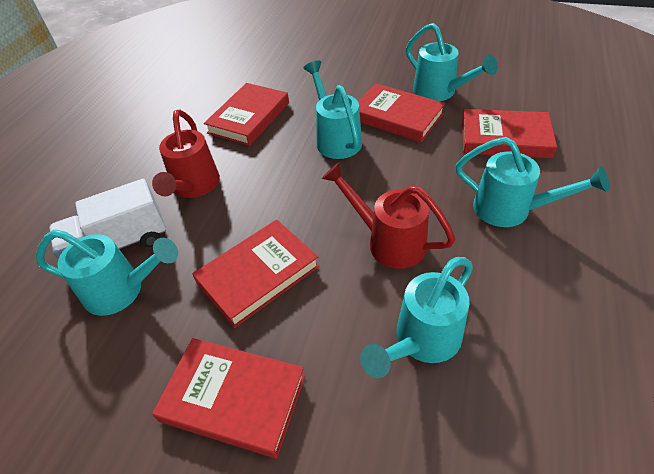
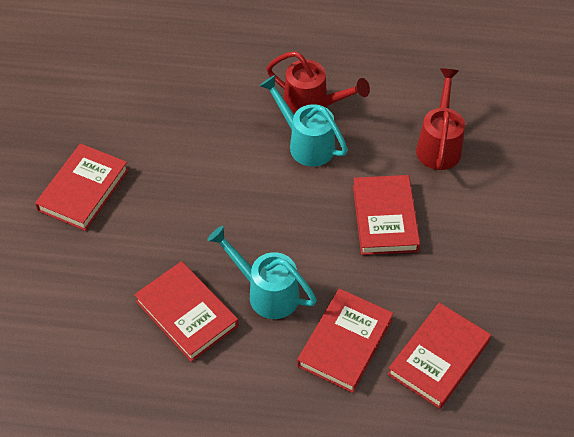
turquoise watering can: 5 -> 2
white truck: 1 -> 0

